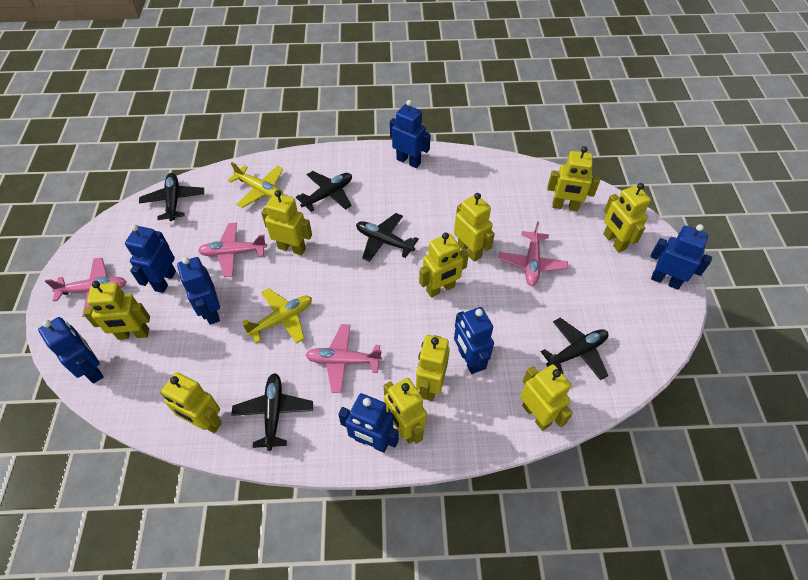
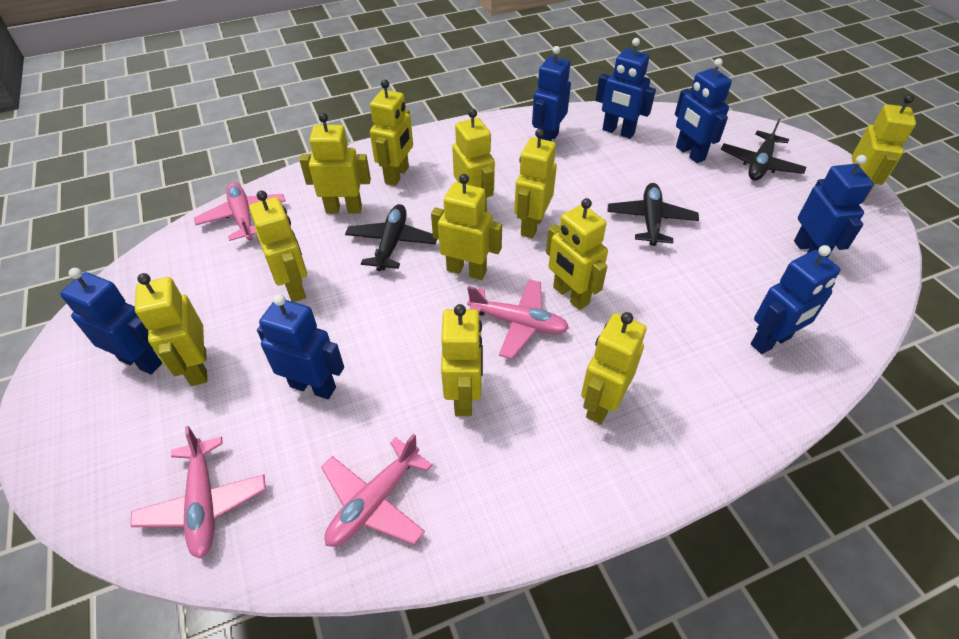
black plane: 5 -> 3
yellow plane: 2 -> 0
yellow robot: 10 -> 11

